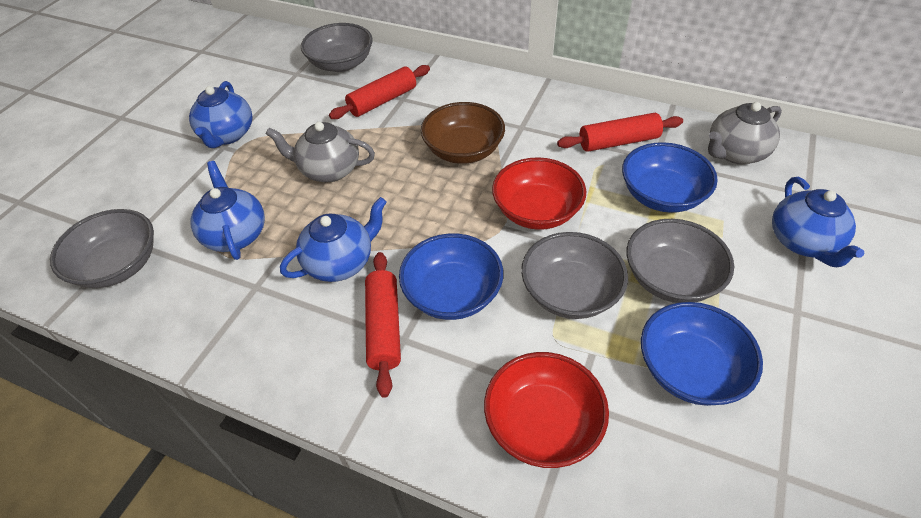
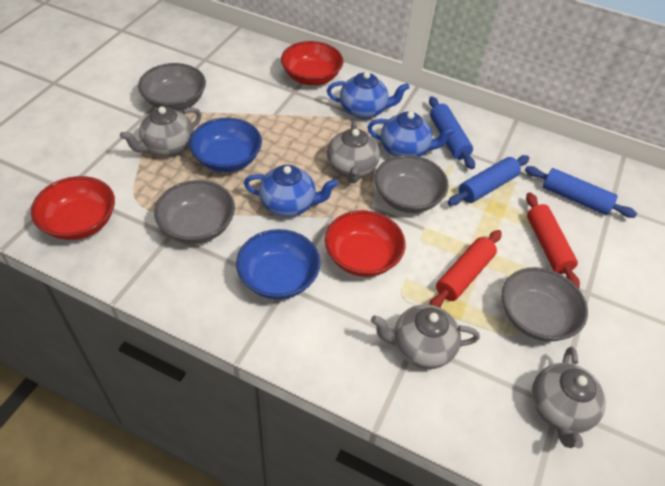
blue bowl: 3 -> 2
blue rolling pin: 0 -> 3
blue teapot: 4 -> 3
brown bowl: 1 -> 0
grey teapot: 2 -> 4
red bowl: 2 -> 3
red rolling pin: 3 -> 2

